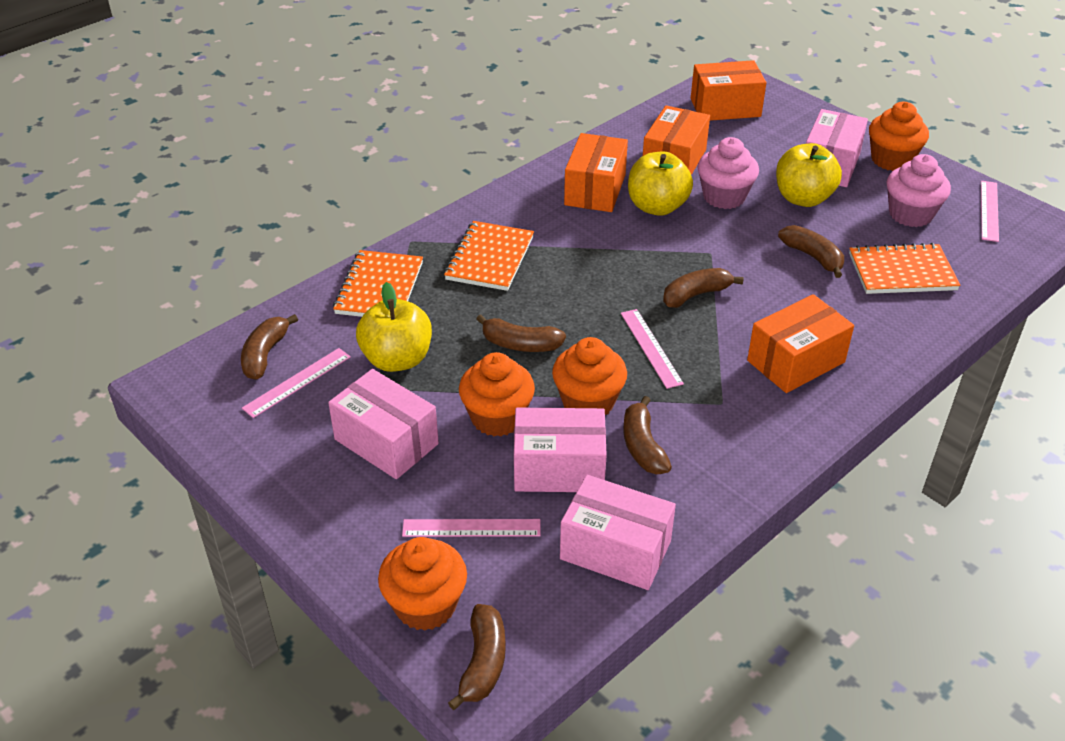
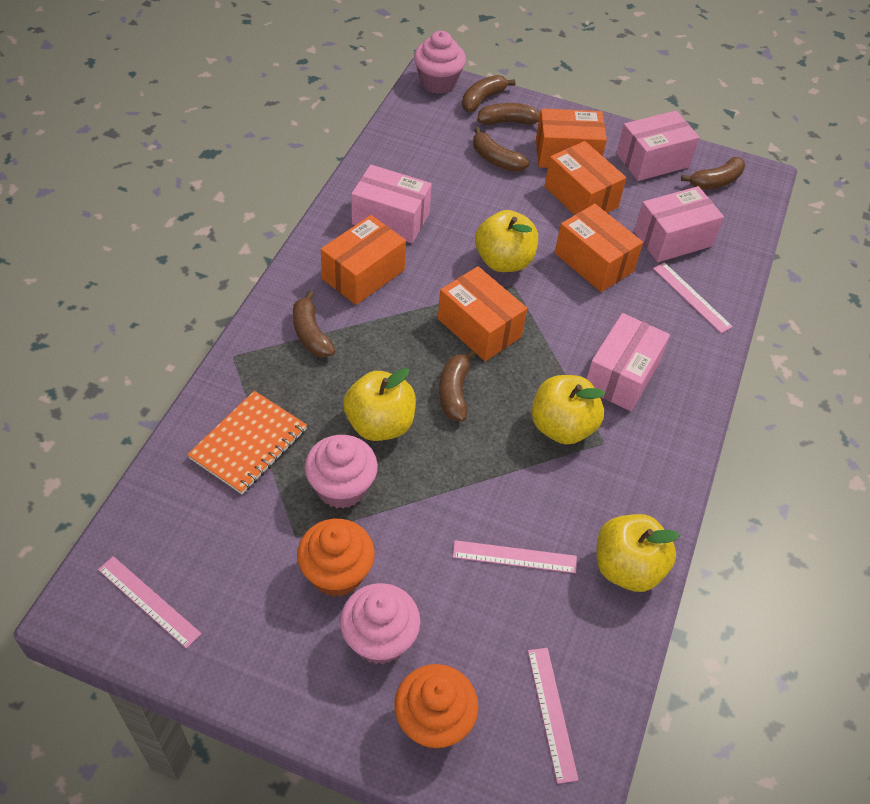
orange box: 4 -> 5
orange cupcake: 4 -> 2
orange notebook: 3 -> 1
pink cupcake: 2 -> 3
yellow apple: 3 -> 4

